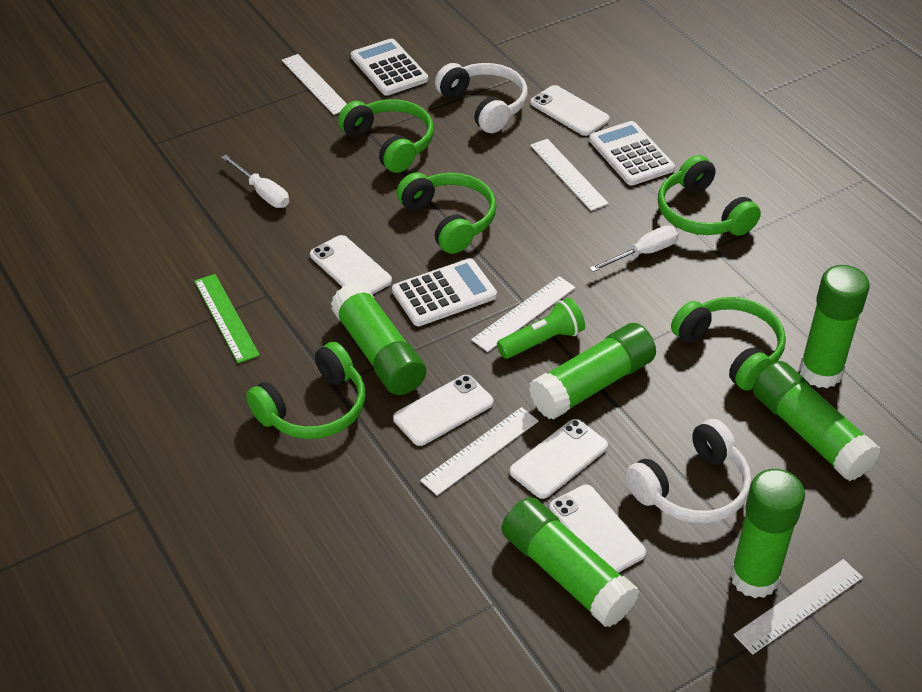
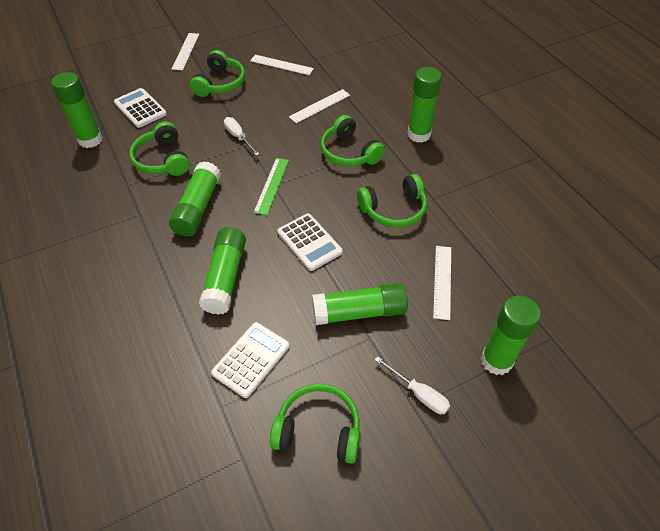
green flashlight: 1 -> 0
white headphones: 2 -> 0
white phone: 5 -> 0
white ruler: 5 -> 4

